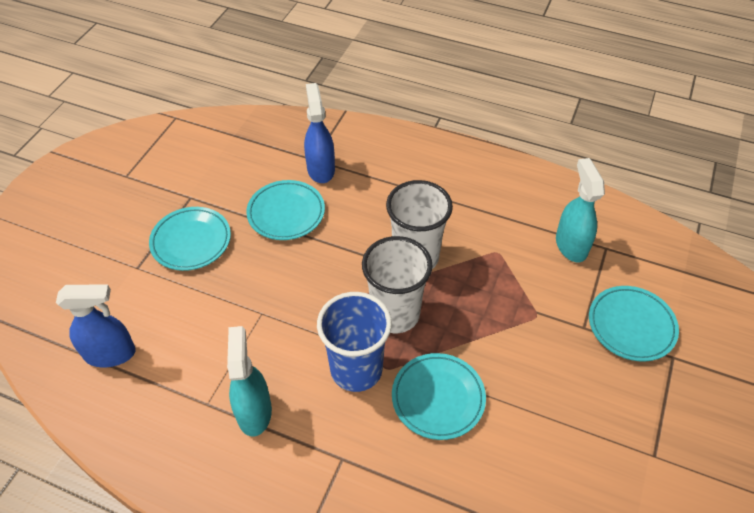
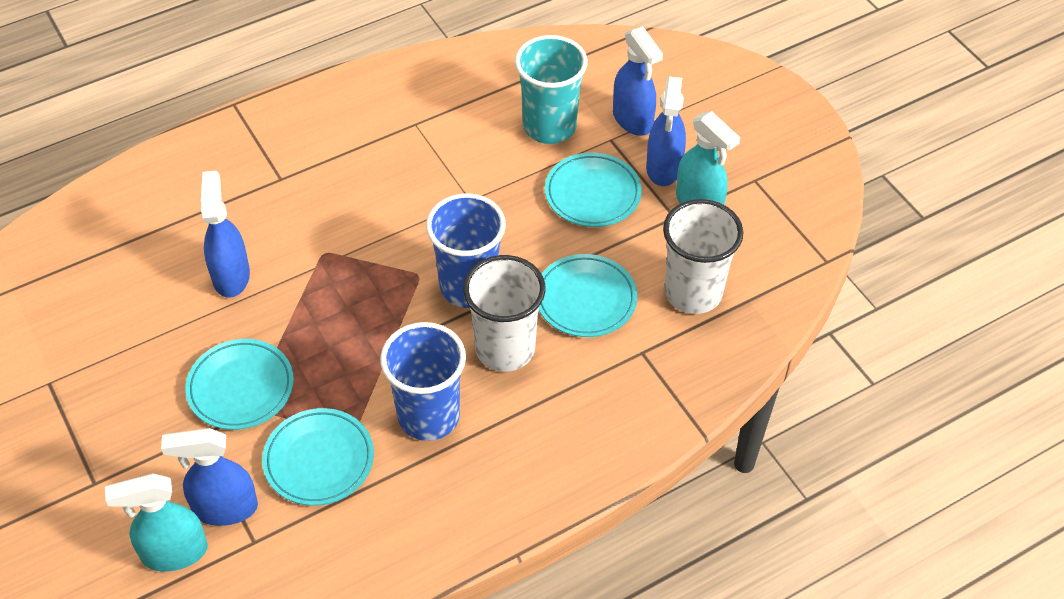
blue cup: 1 -> 2
blue spray bottle: 2 -> 4
turquoise cup: 0 -> 1

